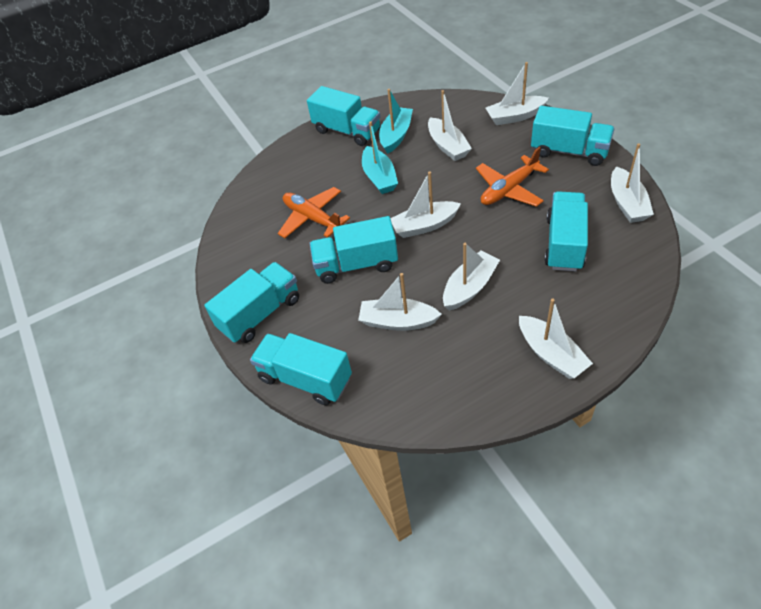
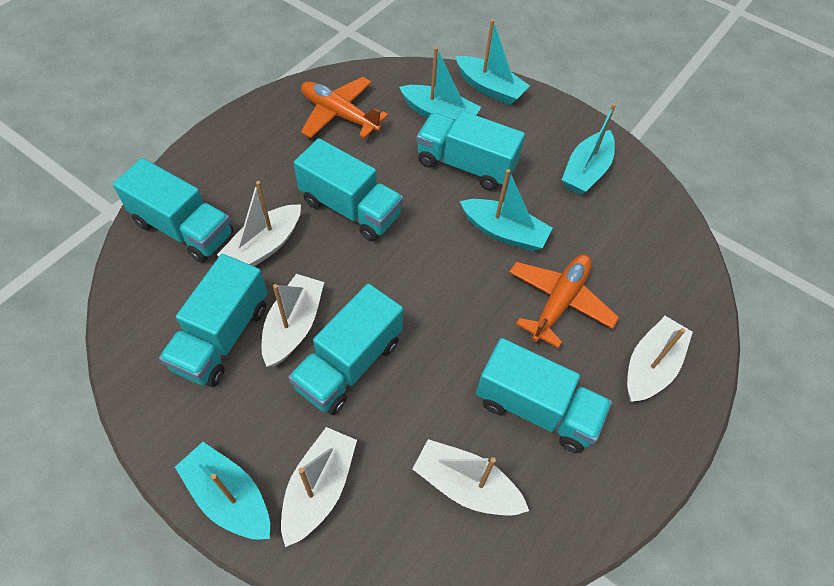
turquoise boat: 2 -> 5
white boat: 7 -> 5

